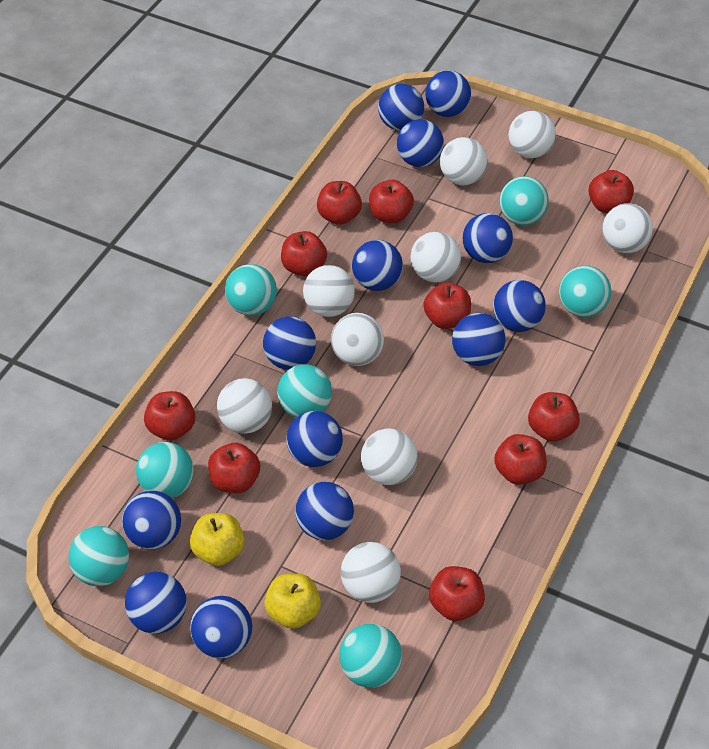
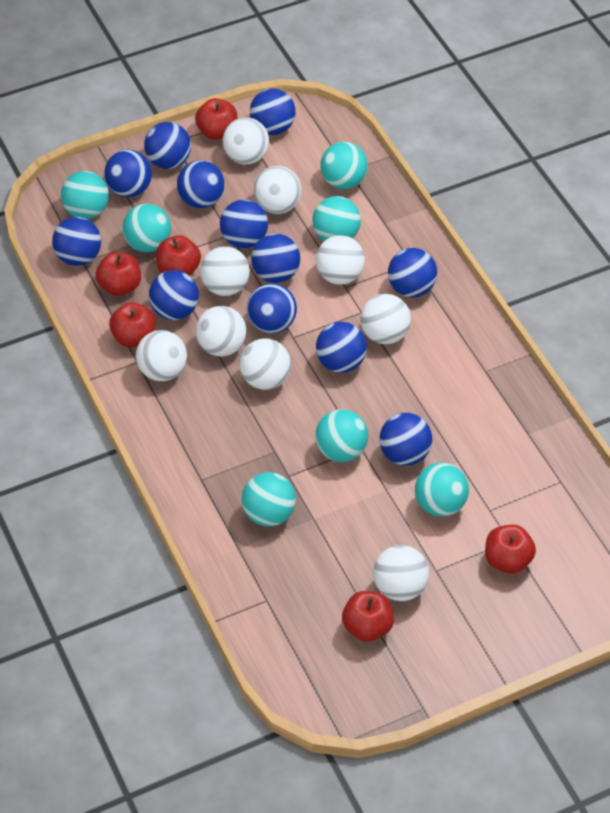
blue ball: 13 -> 12
red apple: 10 -> 6
yellow apple: 2 -> 0

